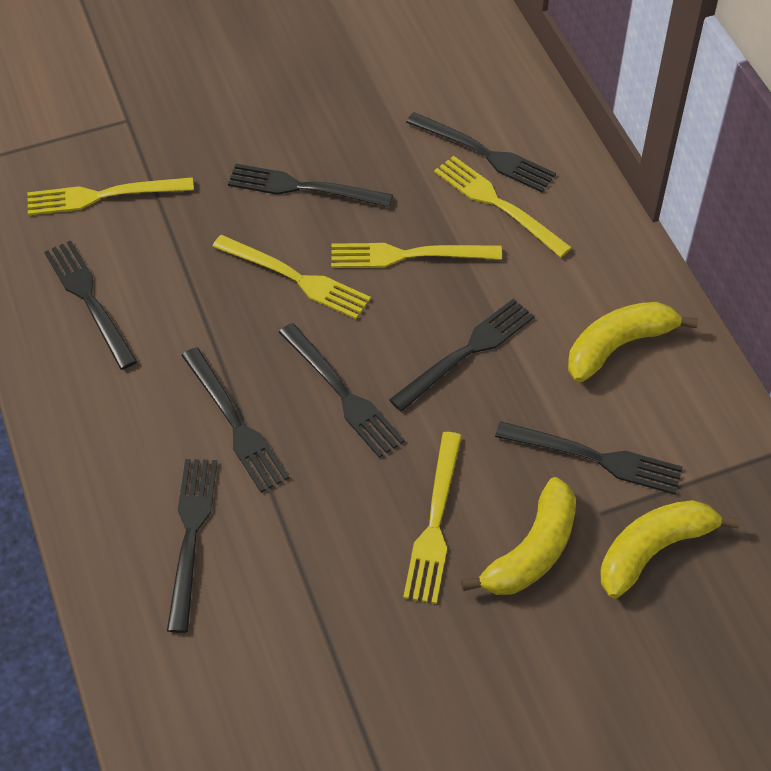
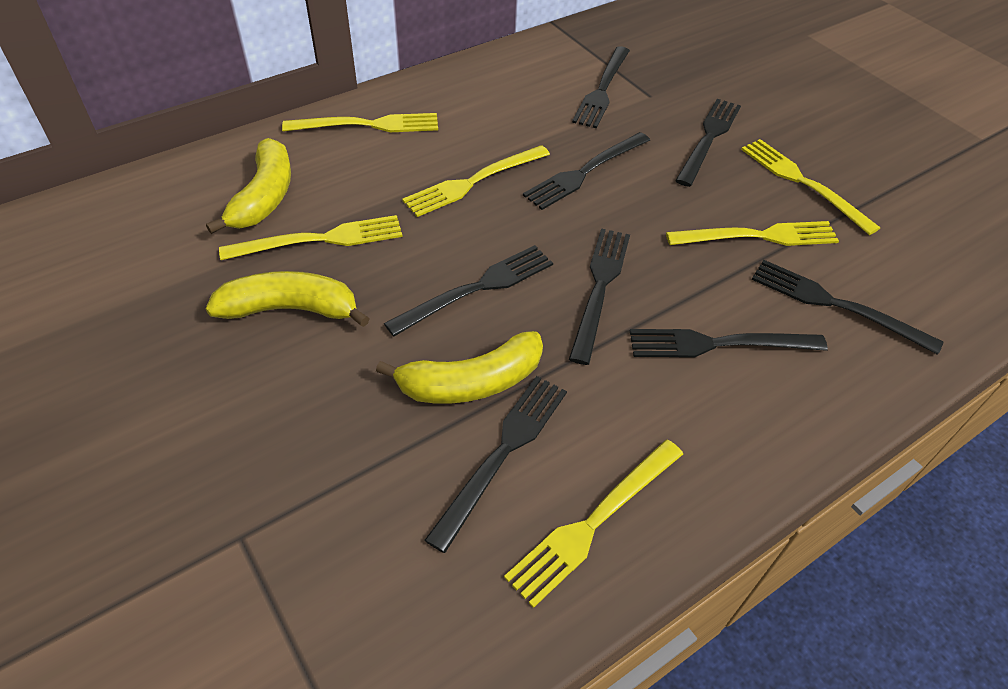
yellow fork: 5 -> 6

